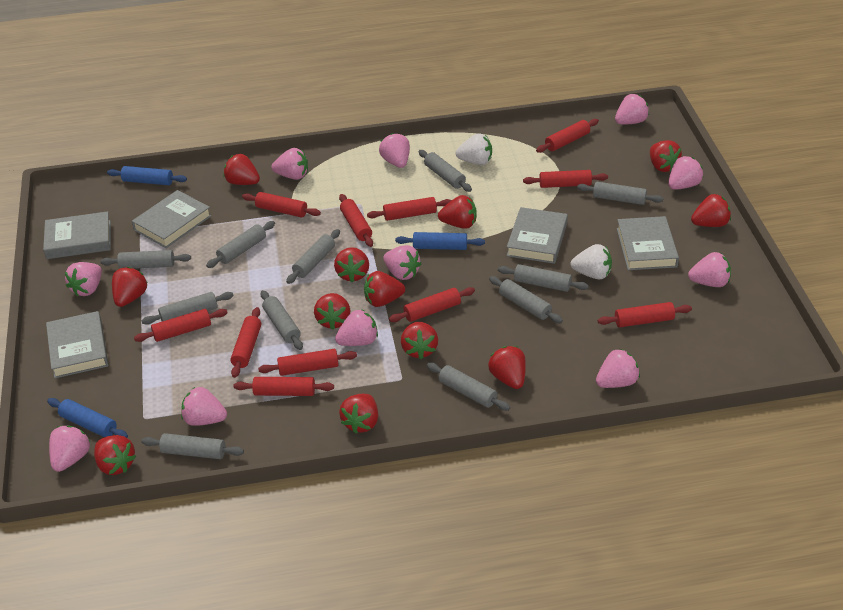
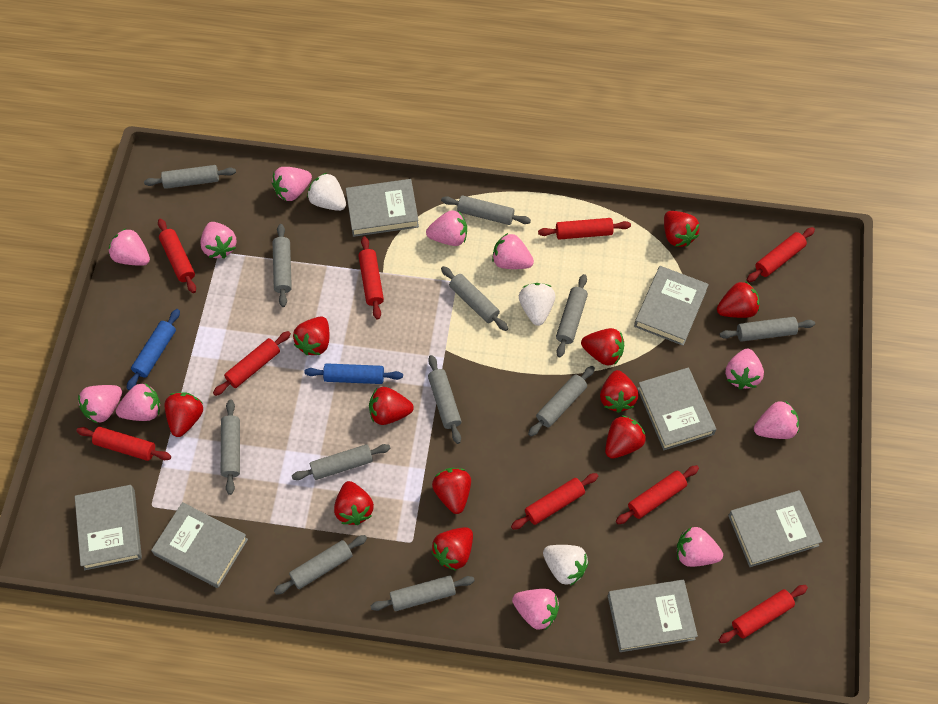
blue rolling pin: 3 -> 2
grey book: 5 -> 7
grey rolling pin: 11 -> 12
red rolling pin: 11 -> 9
red strawberry: 12 -> 11
white strawberry: 2 -> 3

